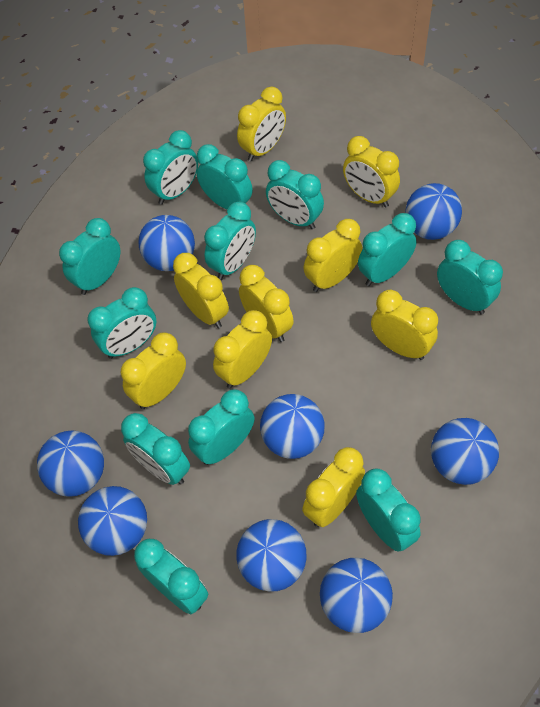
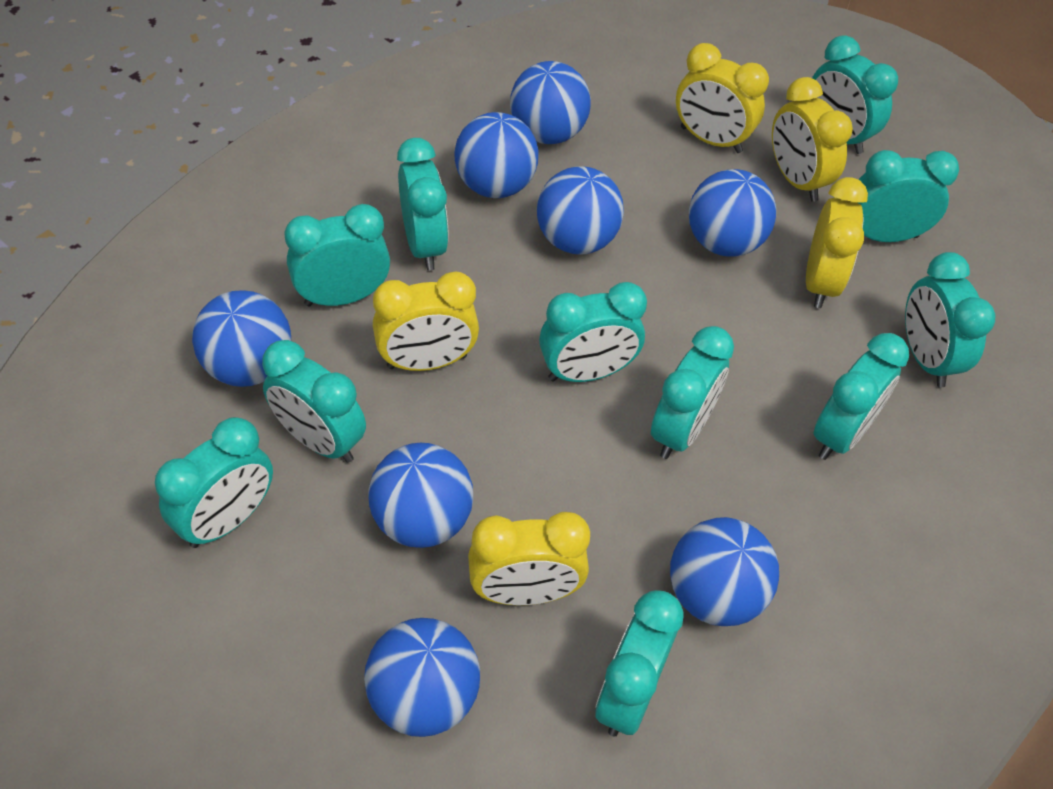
turquoise clock: 12 -> 11
yellow clock: 9 -> 5

